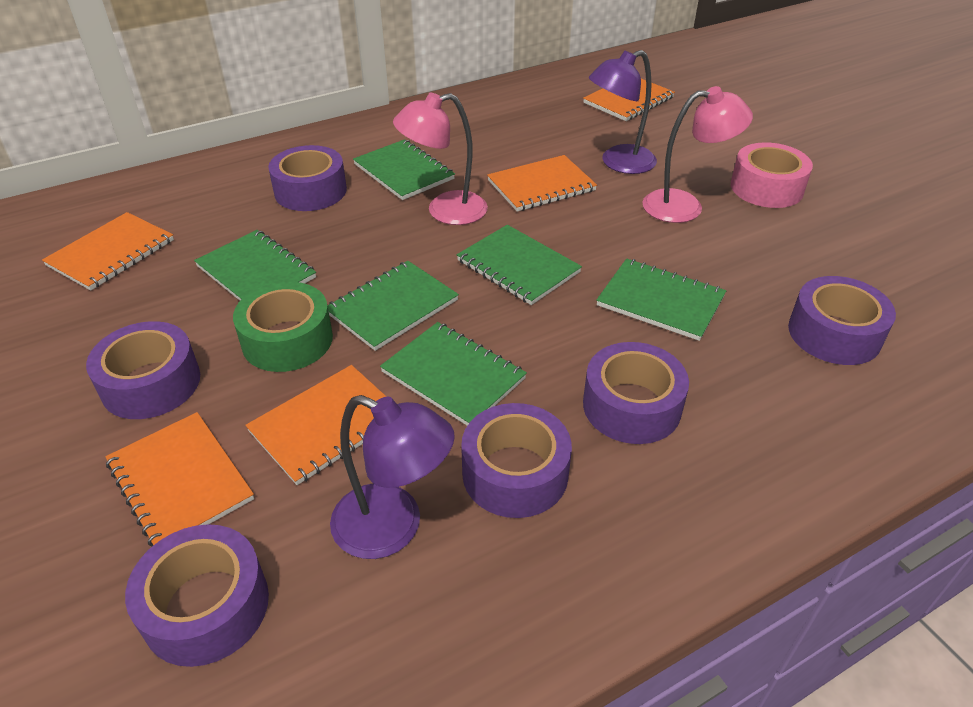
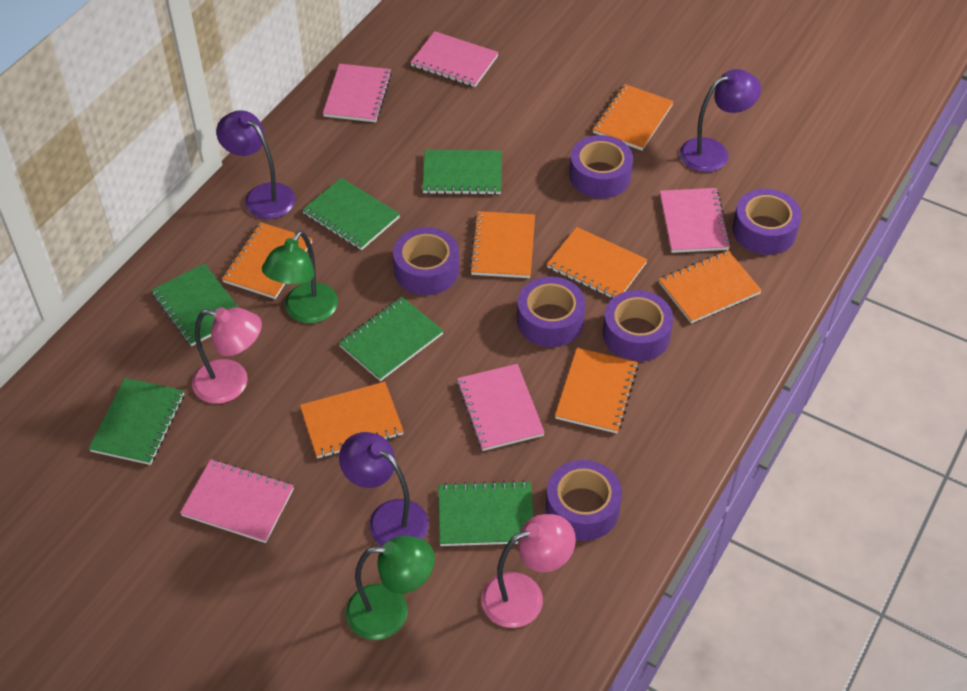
green lamp: 0 -> 2
green tape: 1 -> 0
orange notebook: 5 -> 7
pink notebook: 0 -> 5
pink tape: 1 -> 0
purple lamp: 2 -> 3

